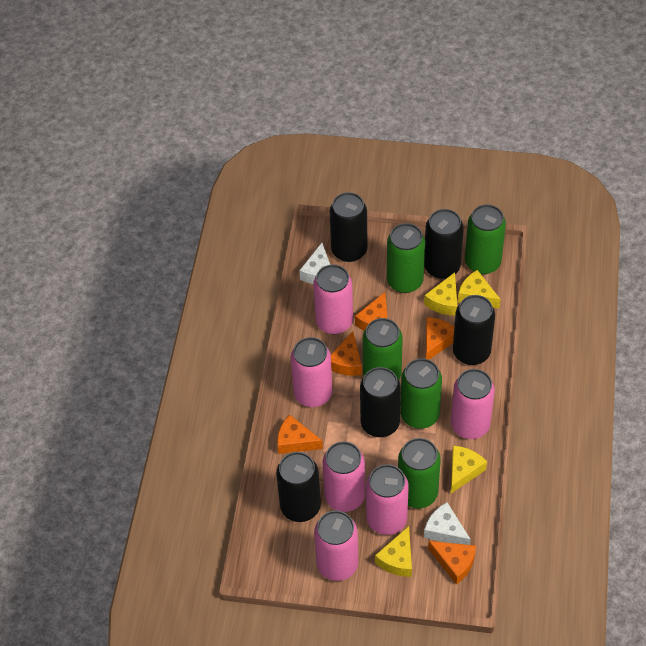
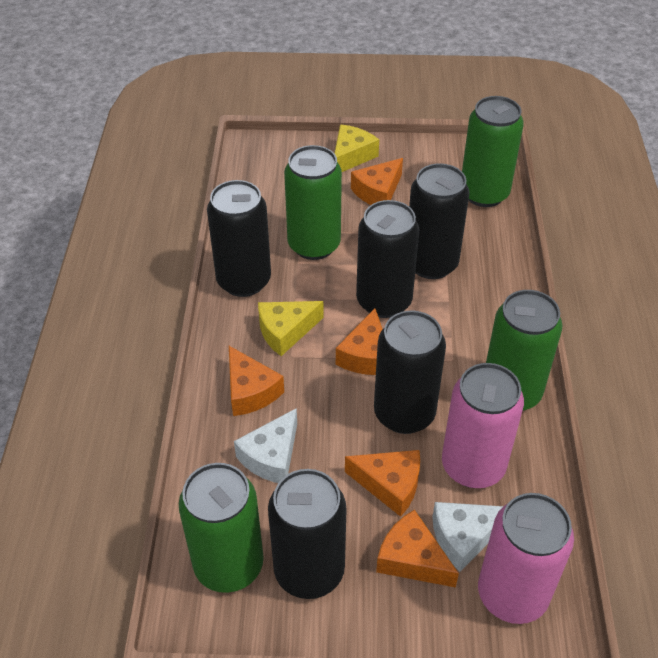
green can: 5 -> 4
pink can: 6 -> 2
yellow cheese: 4 -> 2

